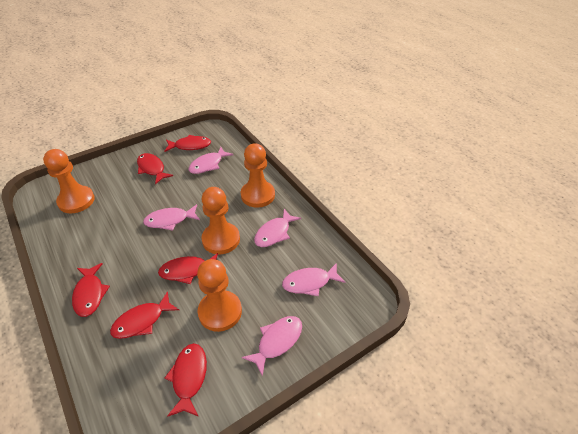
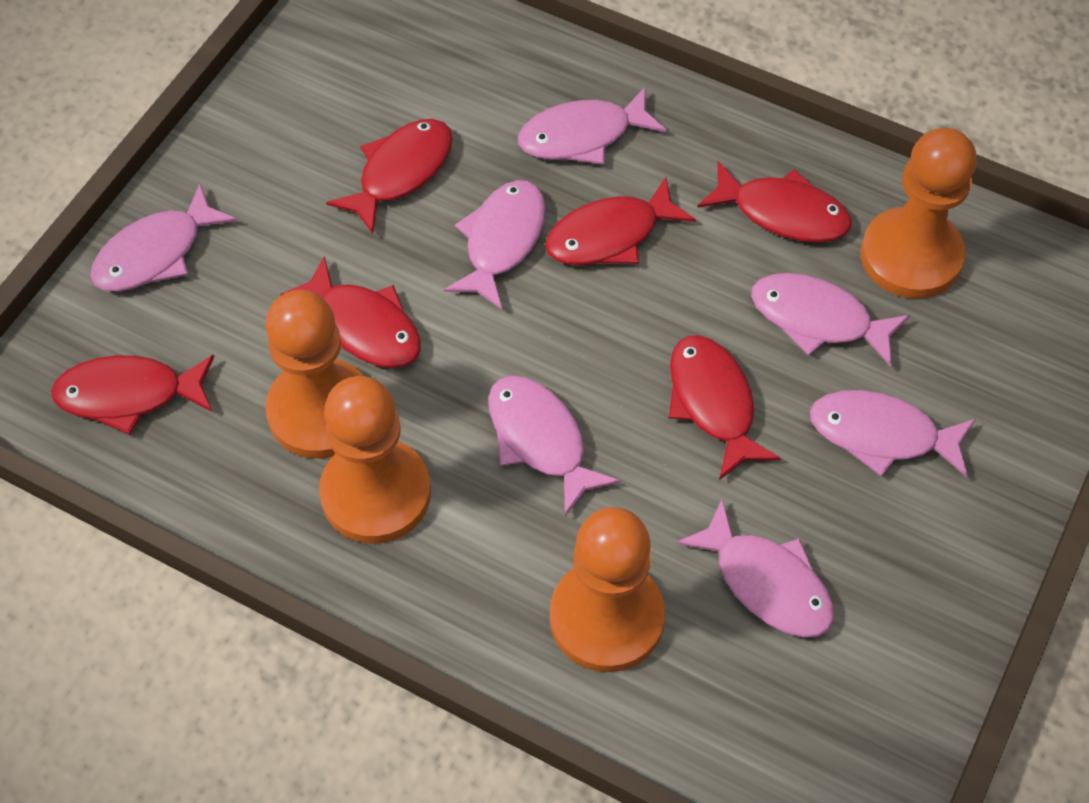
pink fish: 5 -> 7

